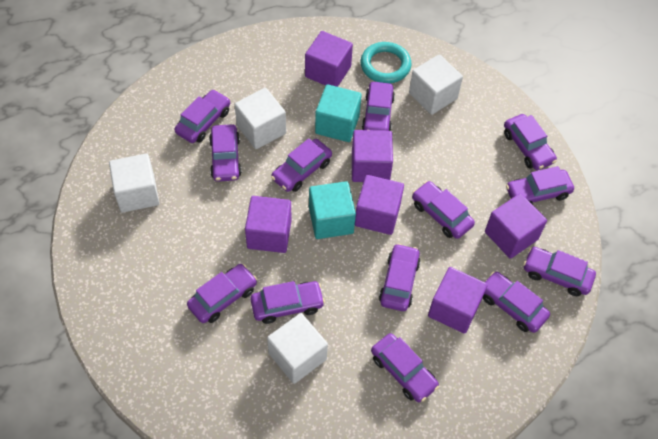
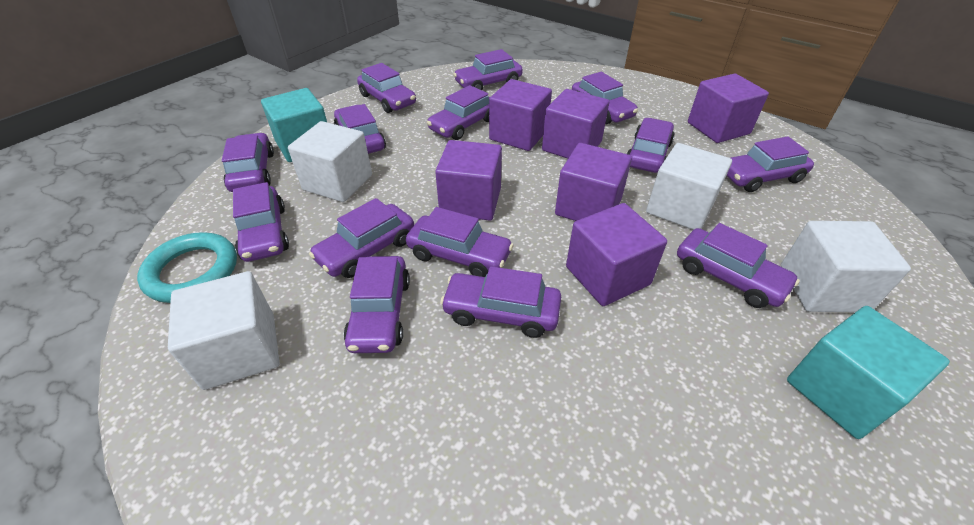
purple car: 13 -> 14

